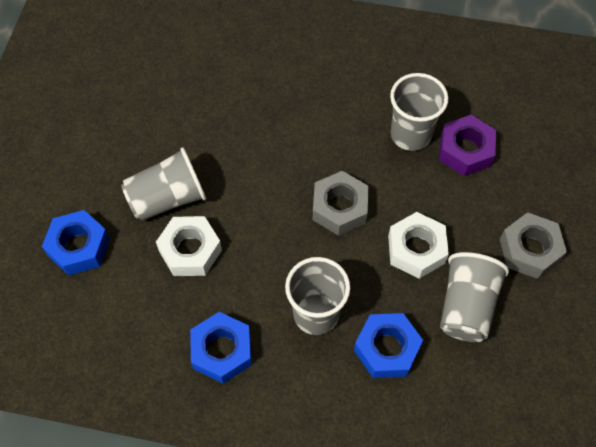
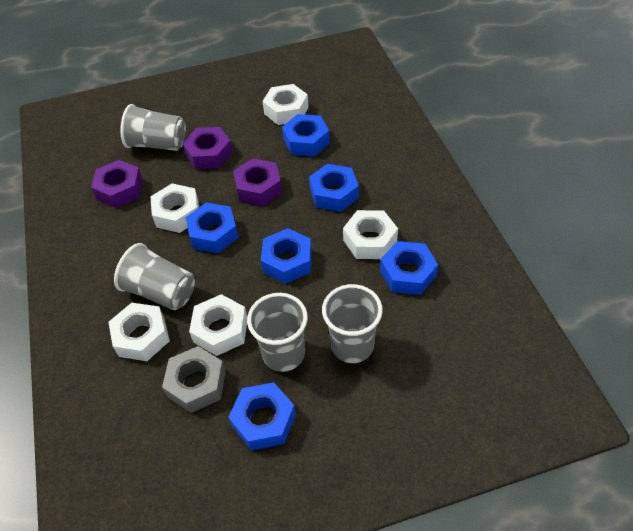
blue nut: 3 -> 6
grey nut: 2 -> 1
purple nut: 1 -> 3
white nut: 2 -> 5

